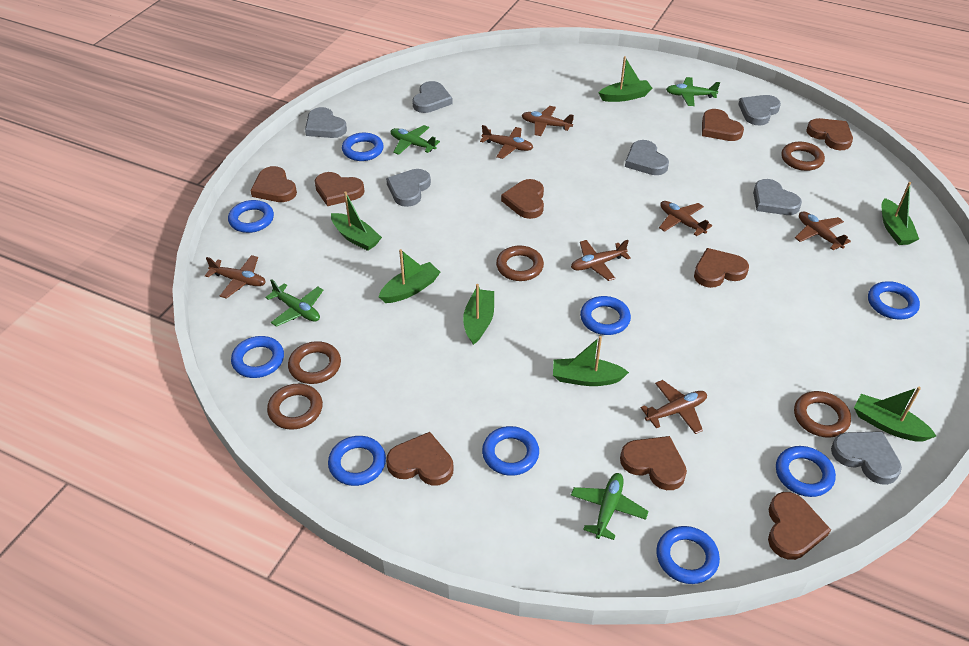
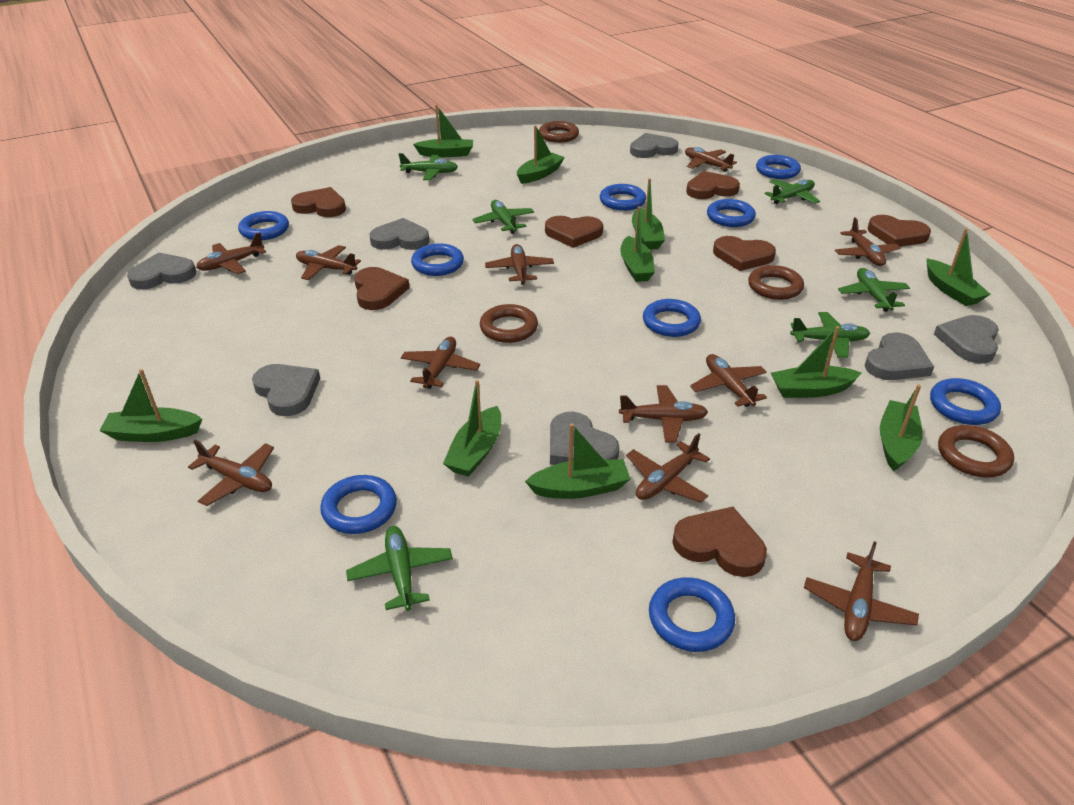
brown heart: 9 -> 7
brown plane: 7 -> 11
brown ring: 5 -> 4
green boat: 7 -> 10
green plane: 4 -> 6

